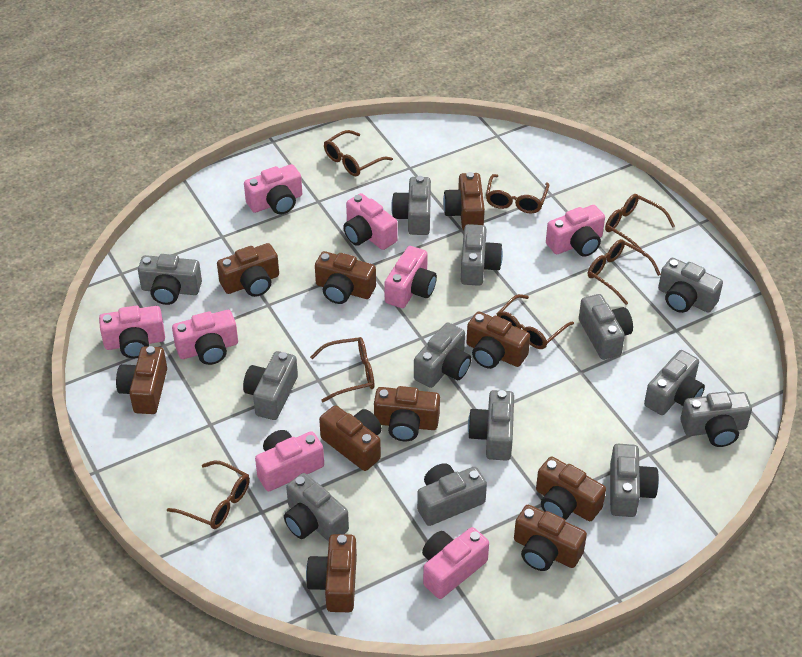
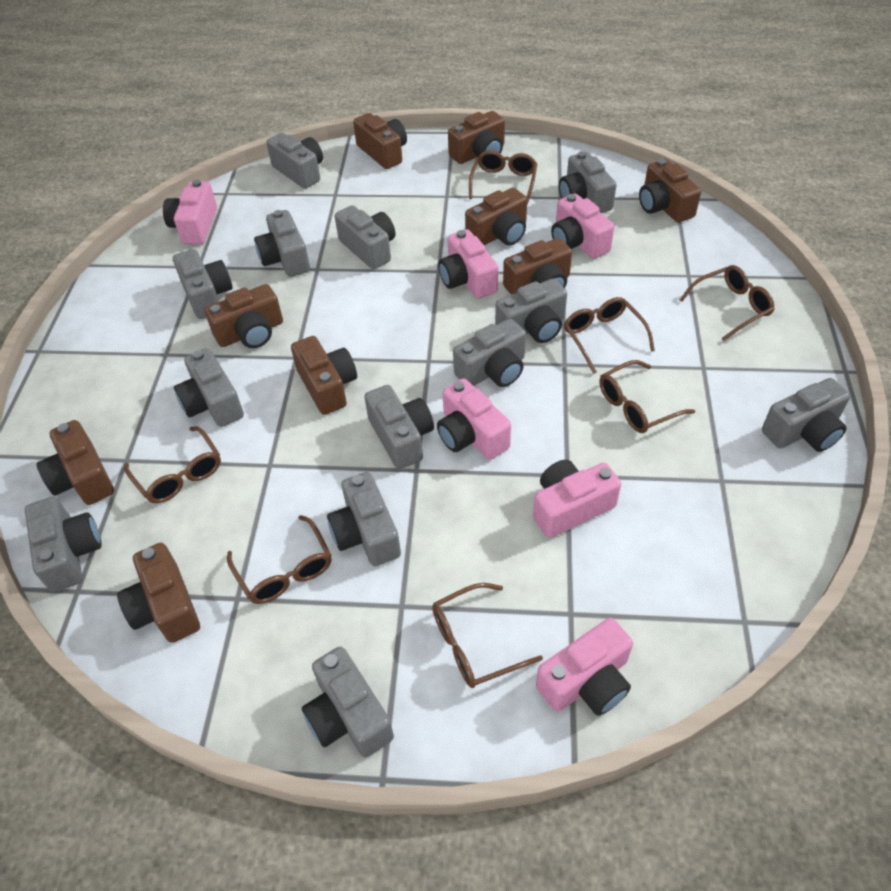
brown camera: 10 -> 9
pink camera: 8 -> 6

